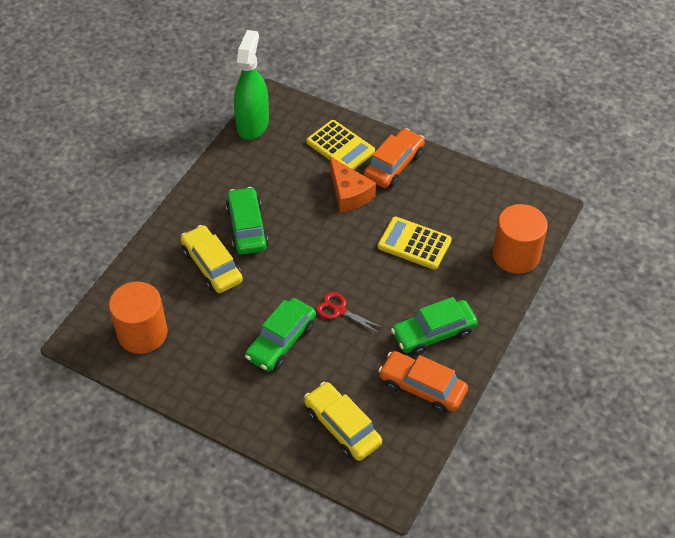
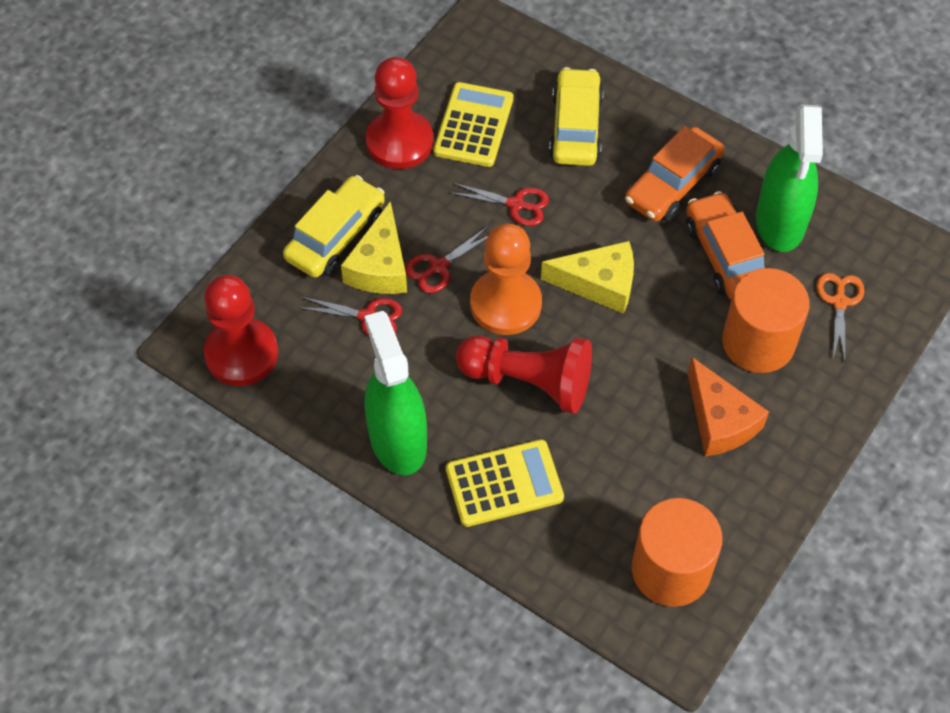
green car: 3 -> 0
green spray bottle: 1 -> 2
orange pawn: 0 -> 1
orange scissors: 0 -> 1
red pawn: 0 -> 3
red scissors: 1 -> 3
yellow cheese: 0 -> 2

